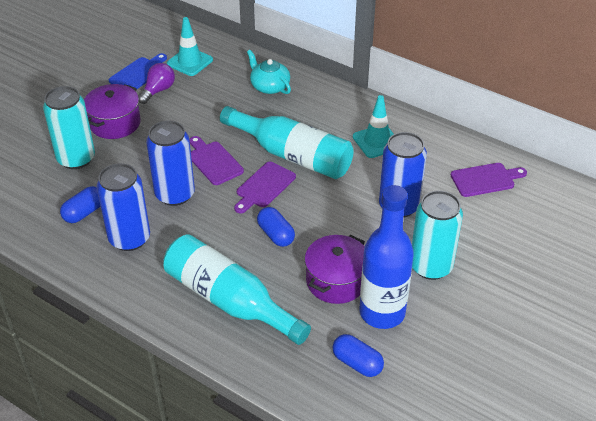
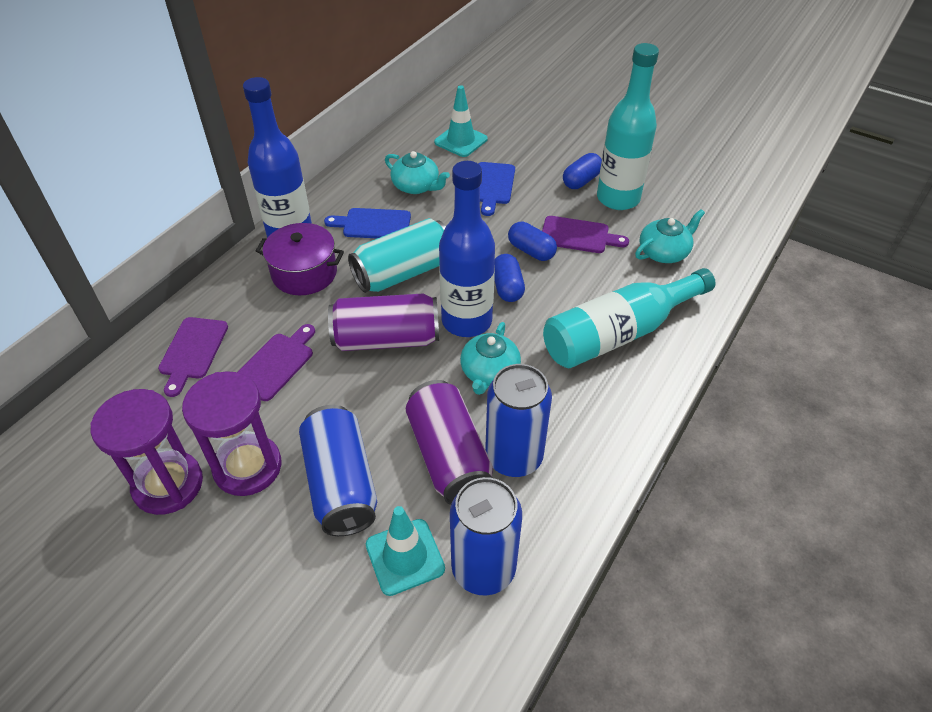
blue bottle: 1 -> 2
blue cutting board: 1 -> 2
purple can: 0 -> 2
purple hourglass: 0 -> 2
purple light bulb: 1 -> 0
purple pot: 2 -> 1
turquoise can: 2 -> 1
turquoise teapot: 1 -> 3

